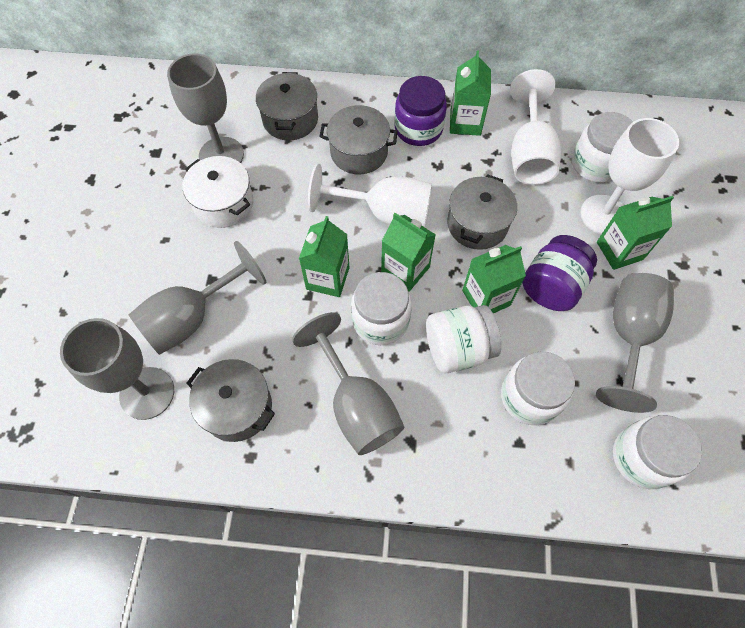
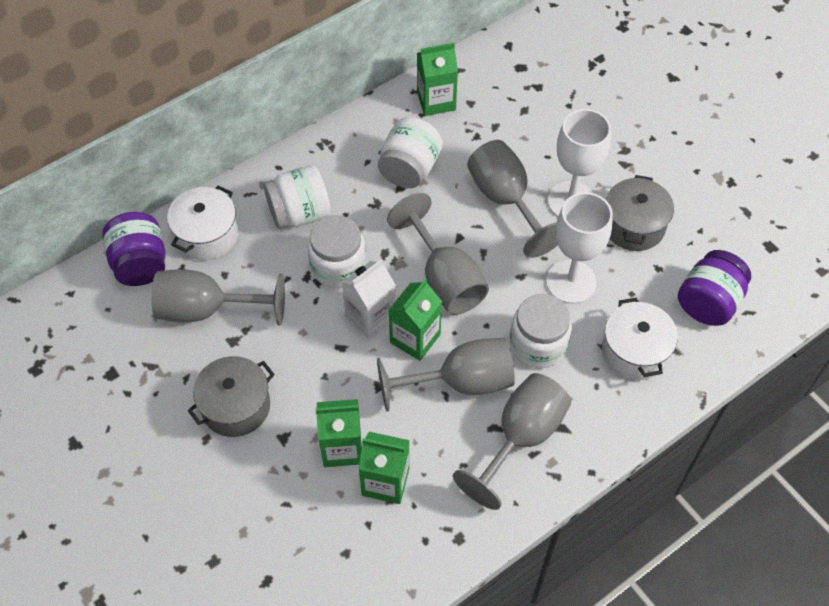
green carton: 5 -> 4
grey pot: 4 -> 2
white carton: 0 -> 1
white goblet: 3 -> 2
white jar: 5 -> 4
white pot: 1 -> 2

